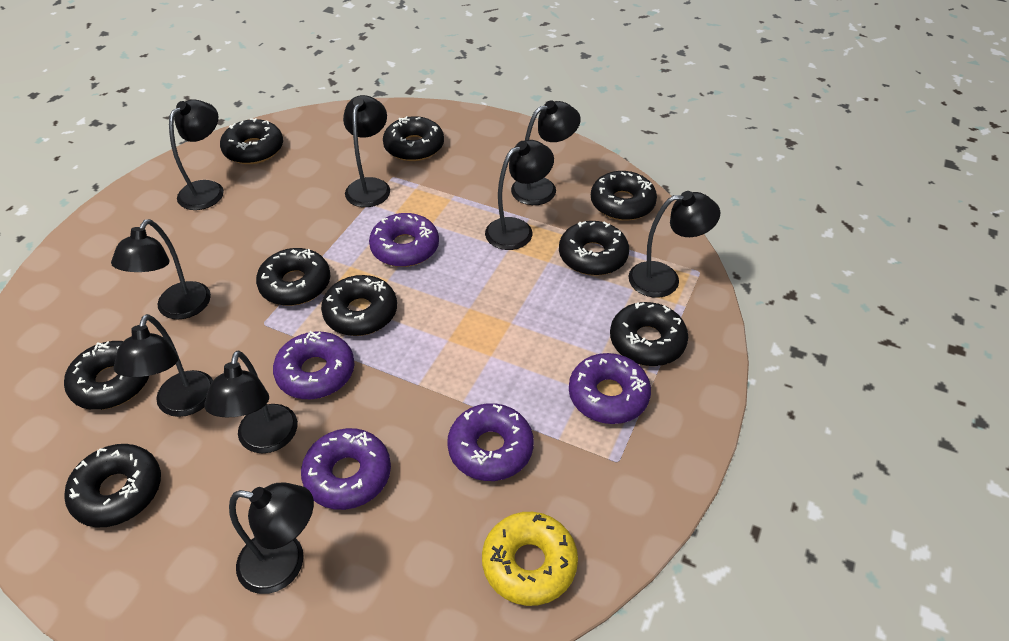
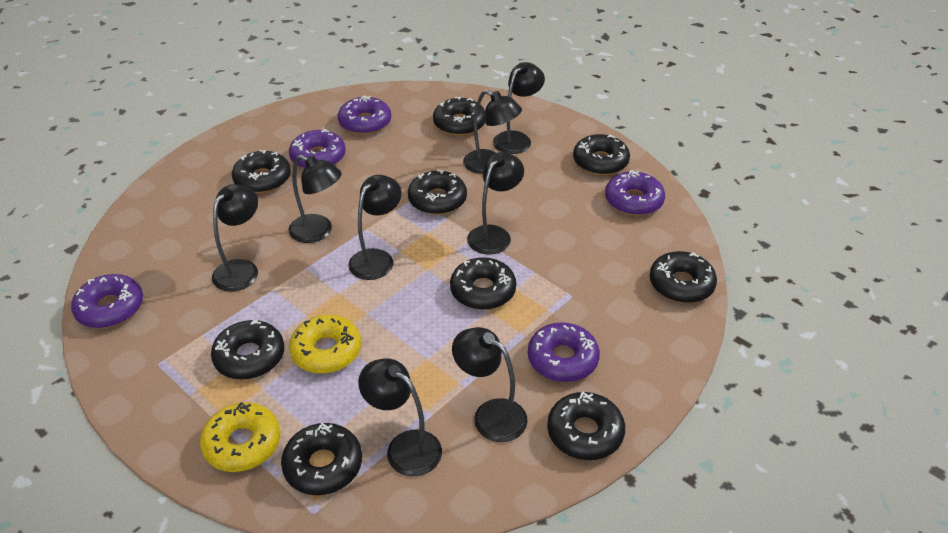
black lamp: 9 -> 8
yellow donut: 1 -> 2

